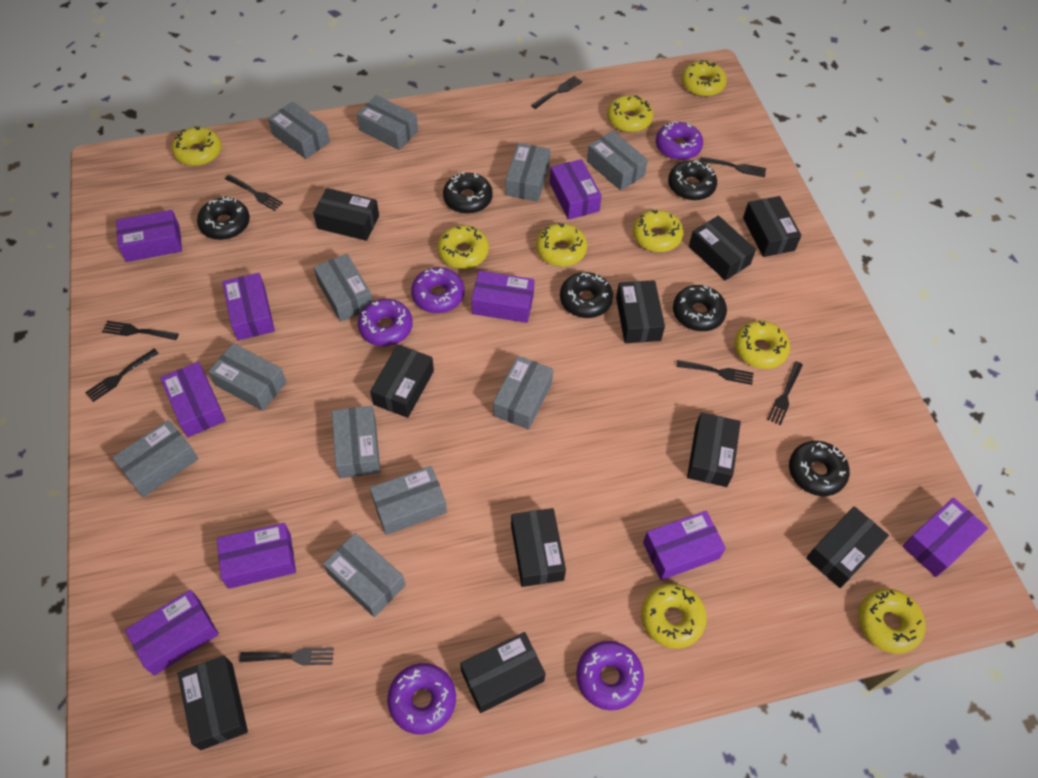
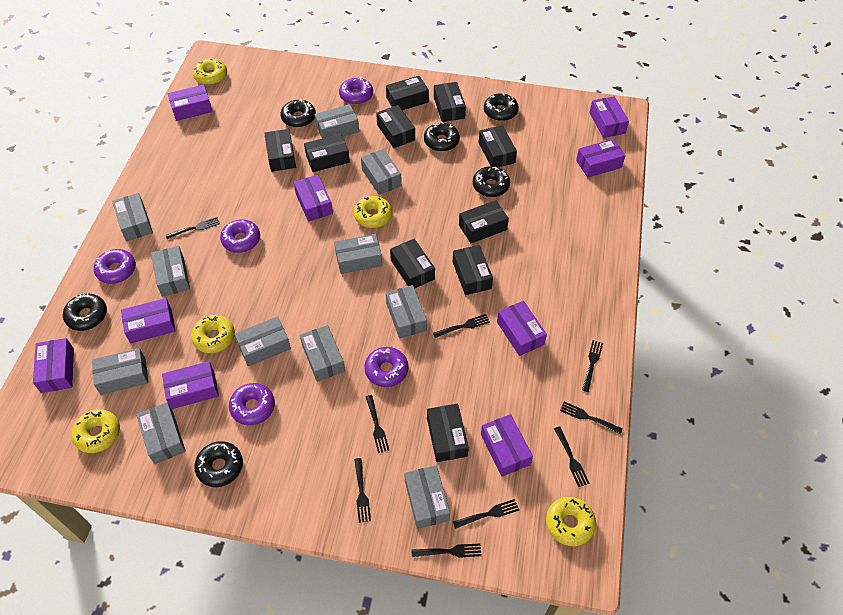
black fork: 8 -> 9
yellow donut: 9 -> 5

